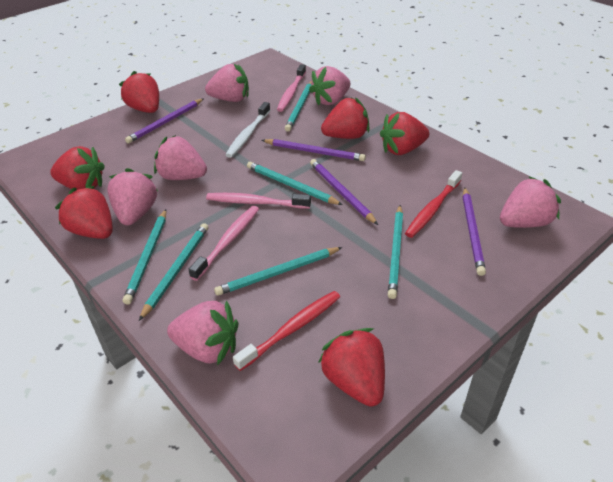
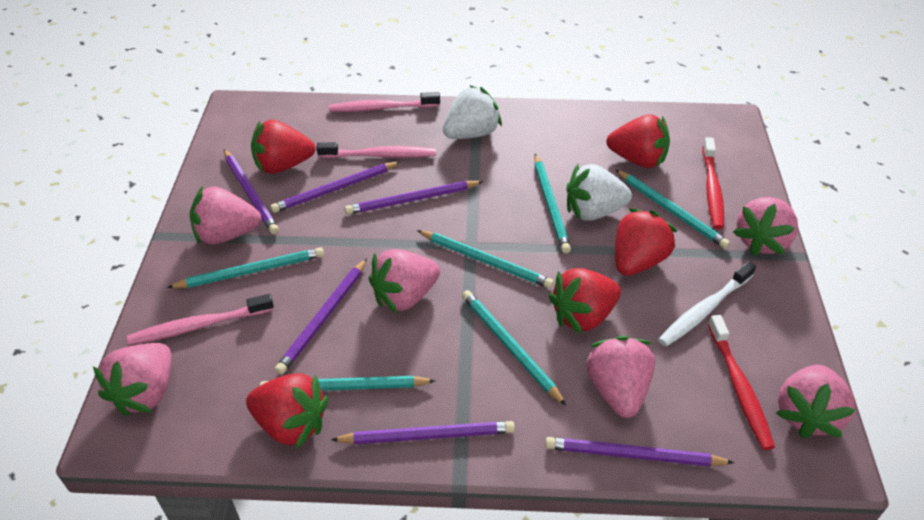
purple pencil: 4 -> 6
red strawberry: 6 -> 5
white strawberry: 0 -> 2

